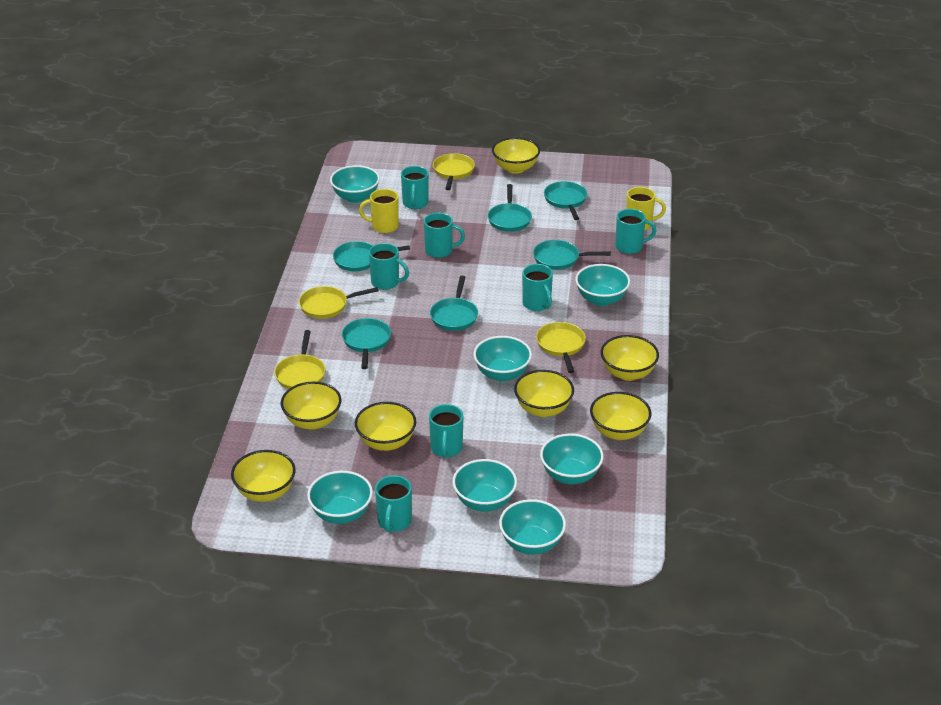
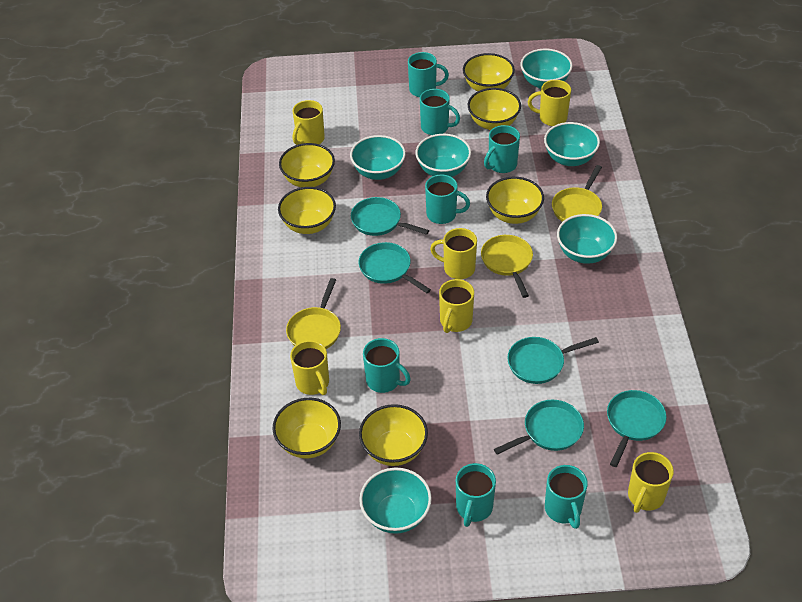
turquoise bowl: 7 -> 6
turquoise pan: 6 -> 5
yellow mug: 2 -> 6
yellow pan: 4 -> 3

